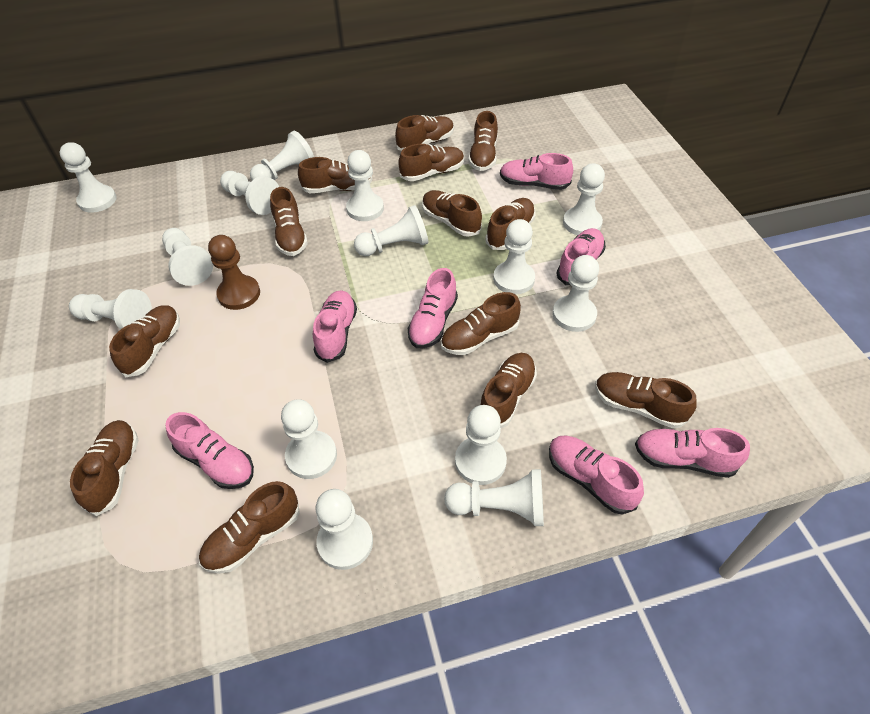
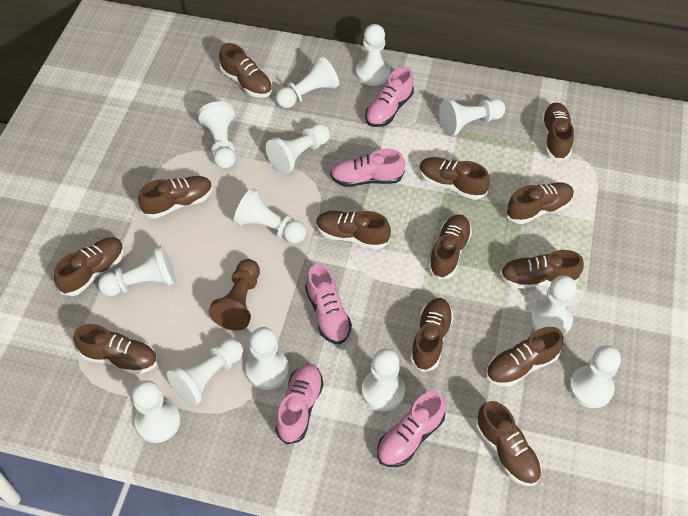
pink shoe: 7 -> 5
white pawn: 14 -> 13

